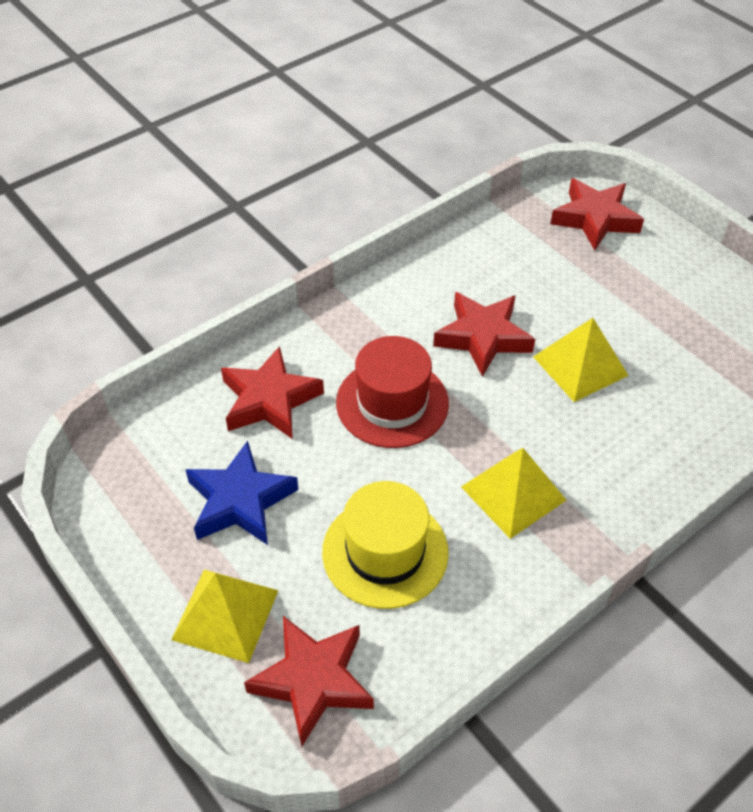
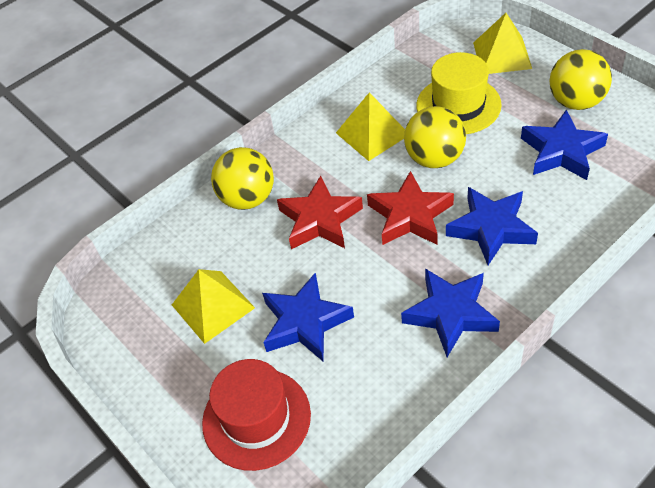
blue star: 1 -> 4
red star: 4 -> 2
yellow ball: 0 -> 3

